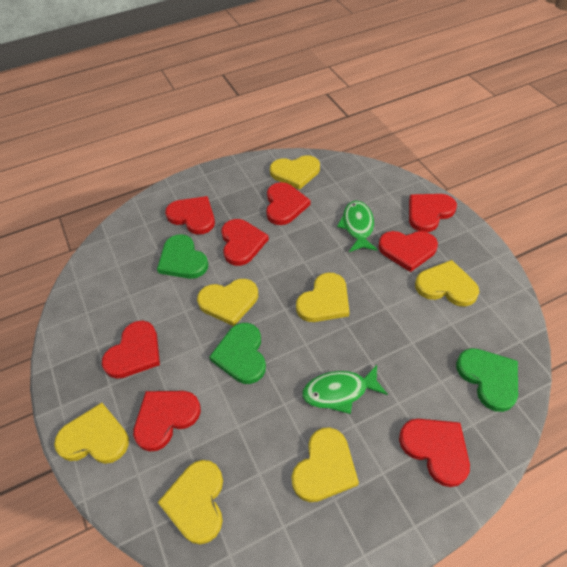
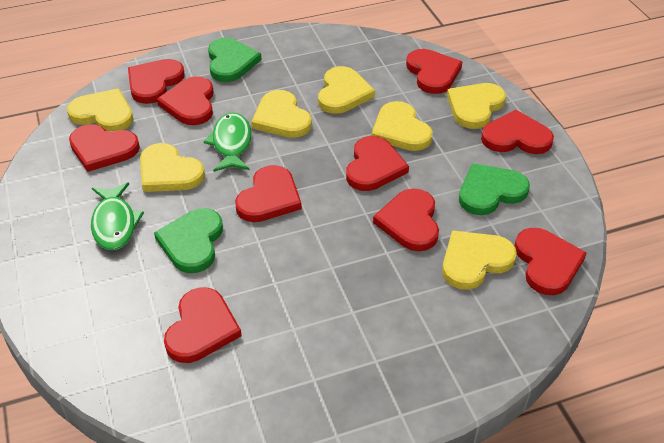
red heart: 8 -> 10

